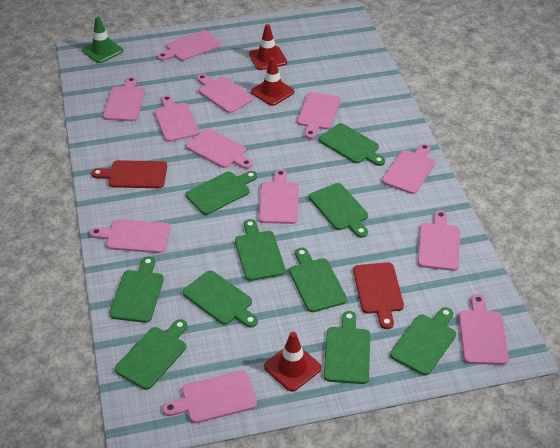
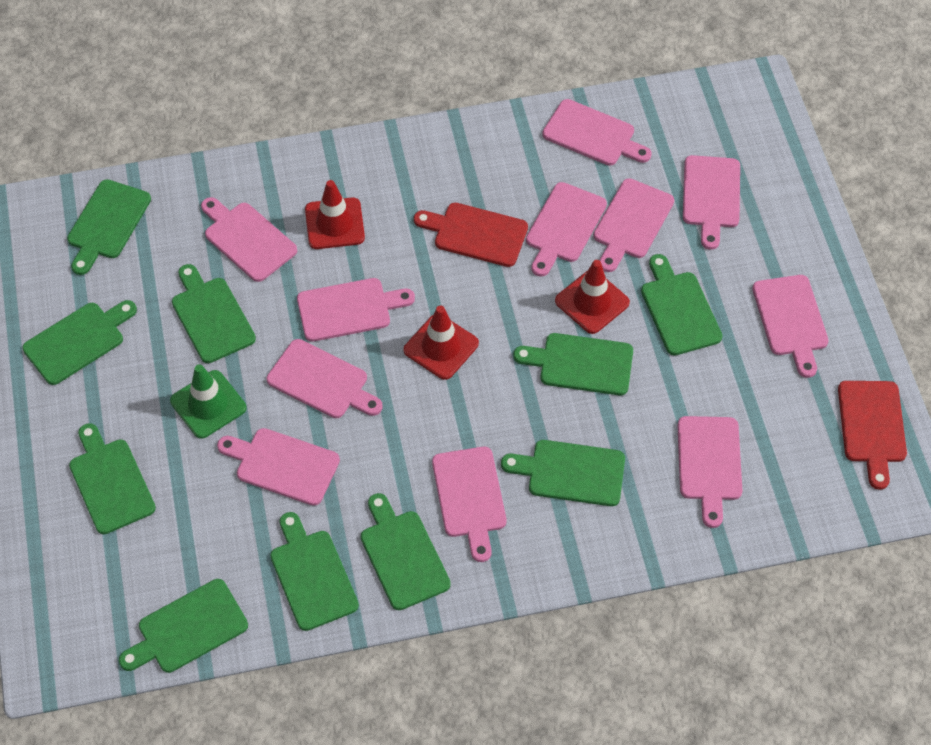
pink cutting board: 12 -> 11

